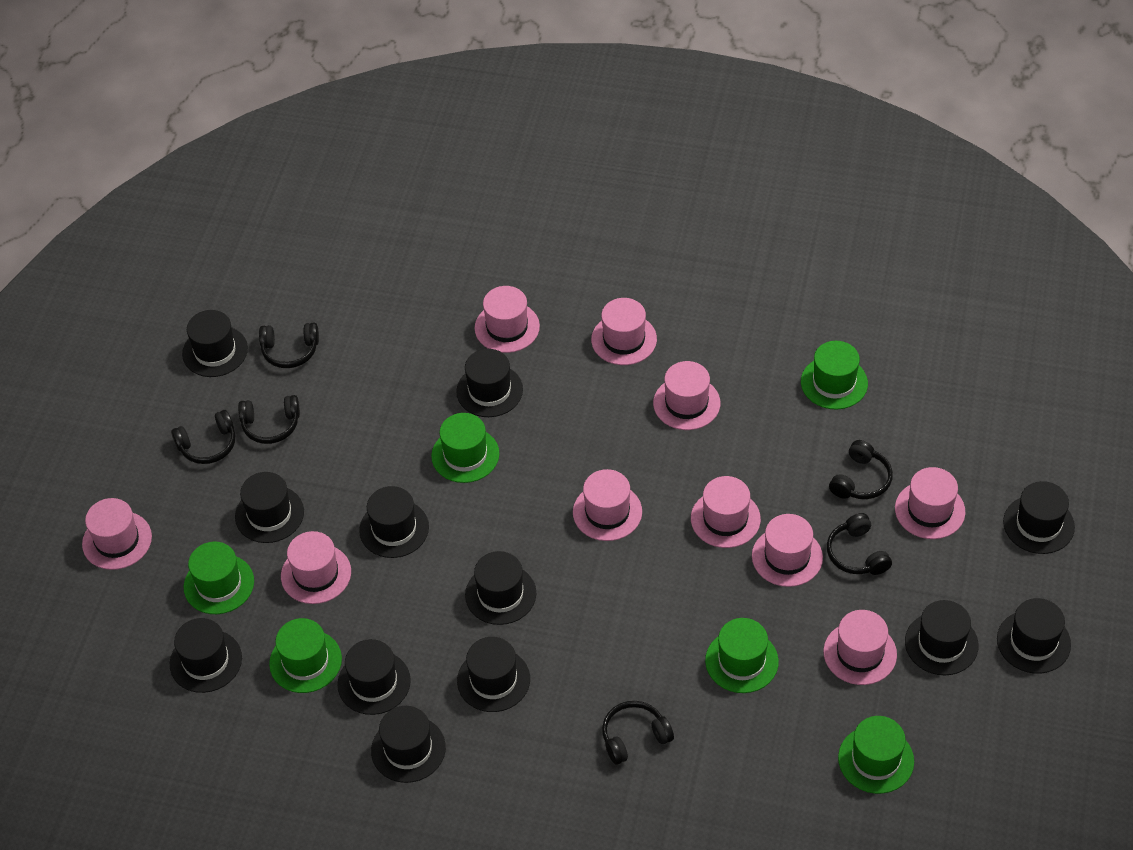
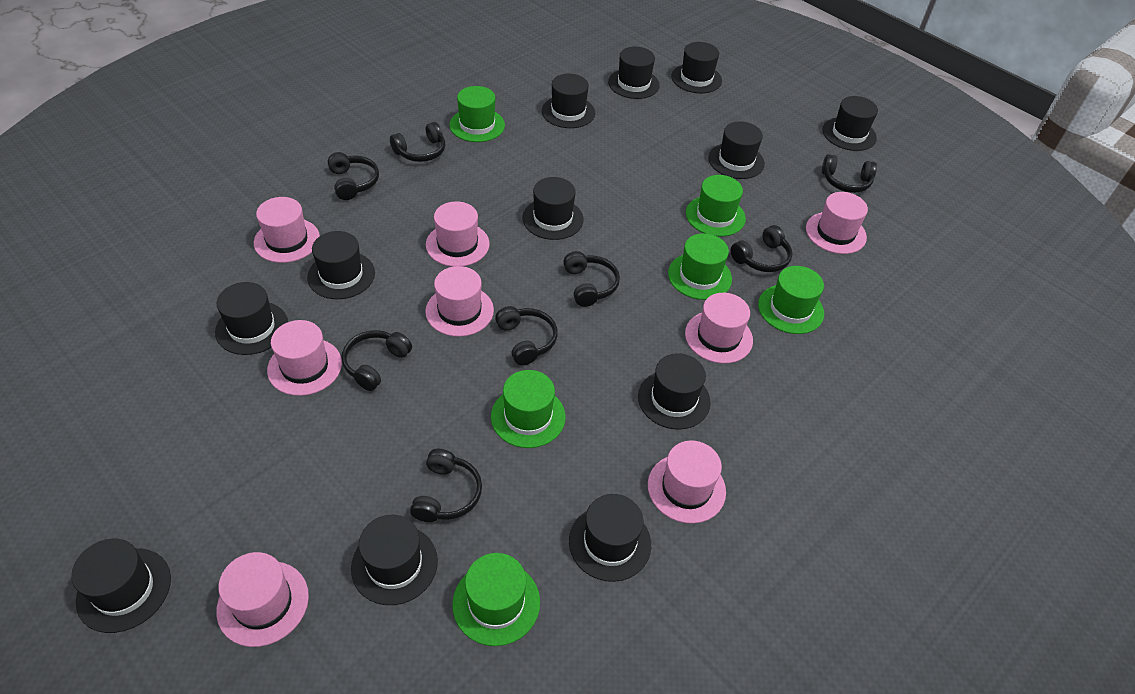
black headphones: 6 -> 8
pink hat: 10 -> 8

